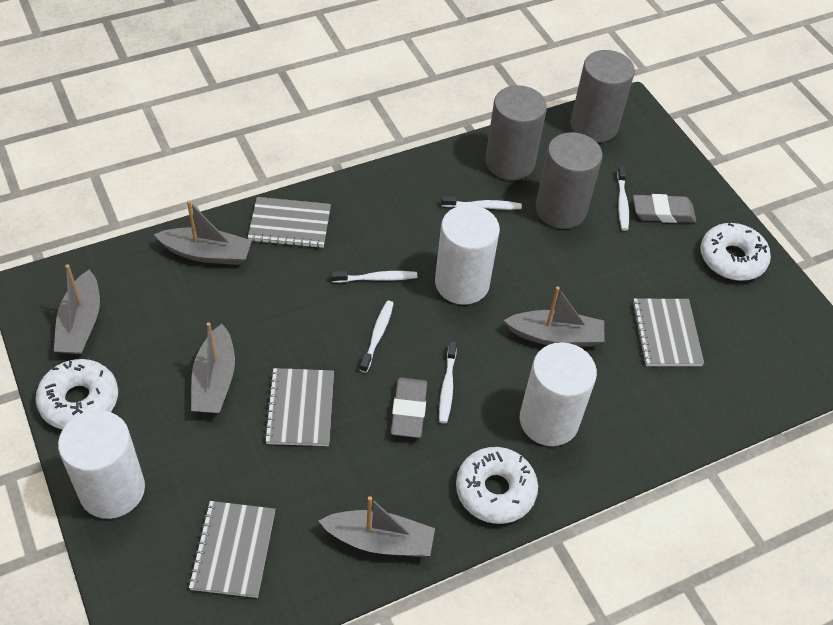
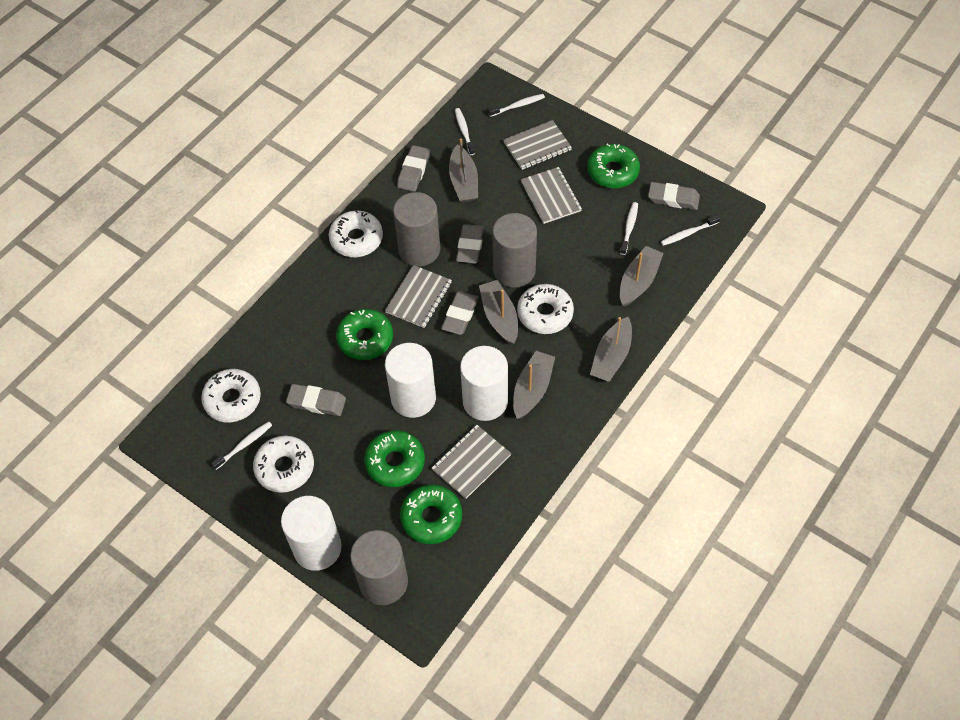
green donut: 0 -> 4
grey eraser: 2 -> 5
white donut: 3 -> 4

